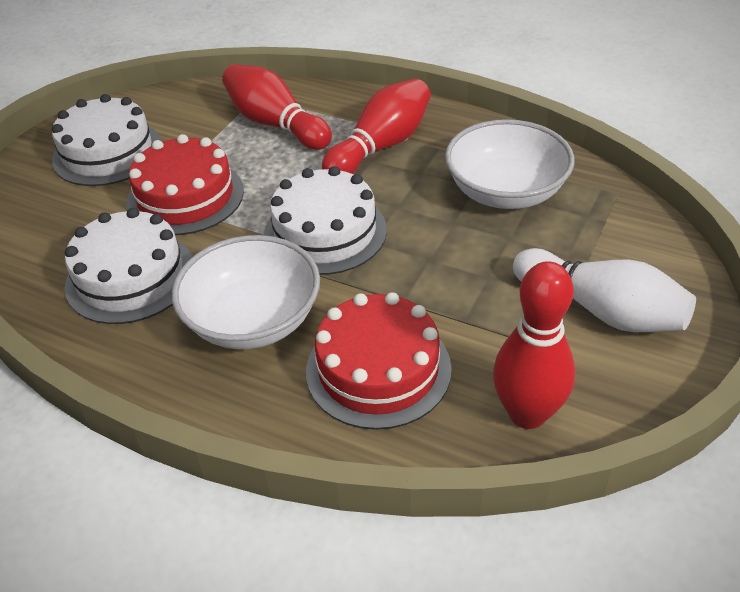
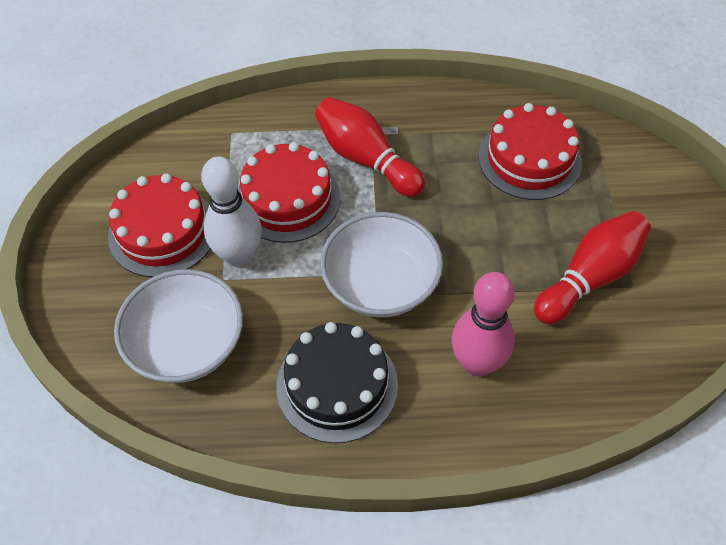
black cake: 0 -> 1
pink bowling pin: 0 -> 1
red bowling pin: 3 -> 2
red cake: 2 -> 3
white cake: 3 -> 0

